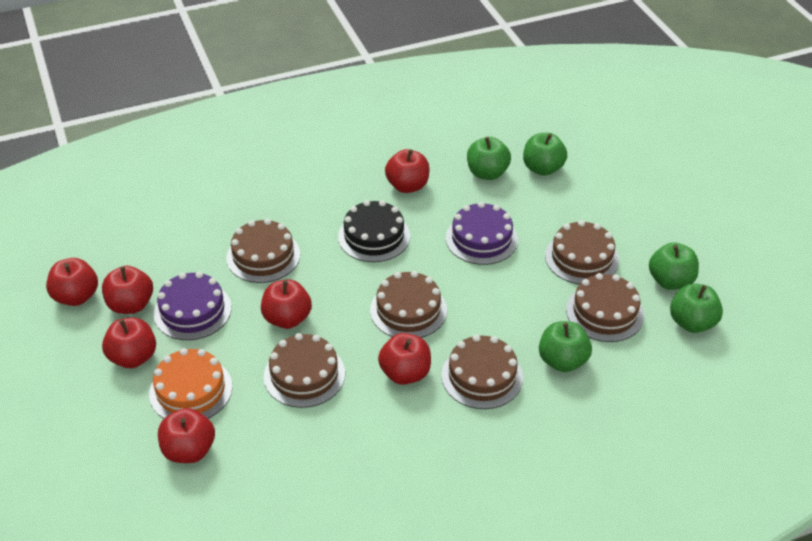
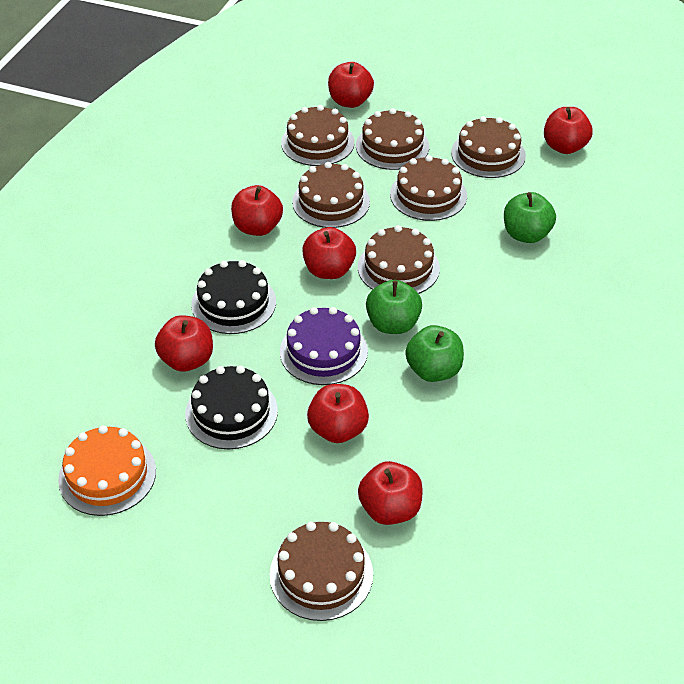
black cake: 1 -> 2
brown cake: 6 -> 7
green apple: 5 -> 3
purple cake: 2 -> 1

